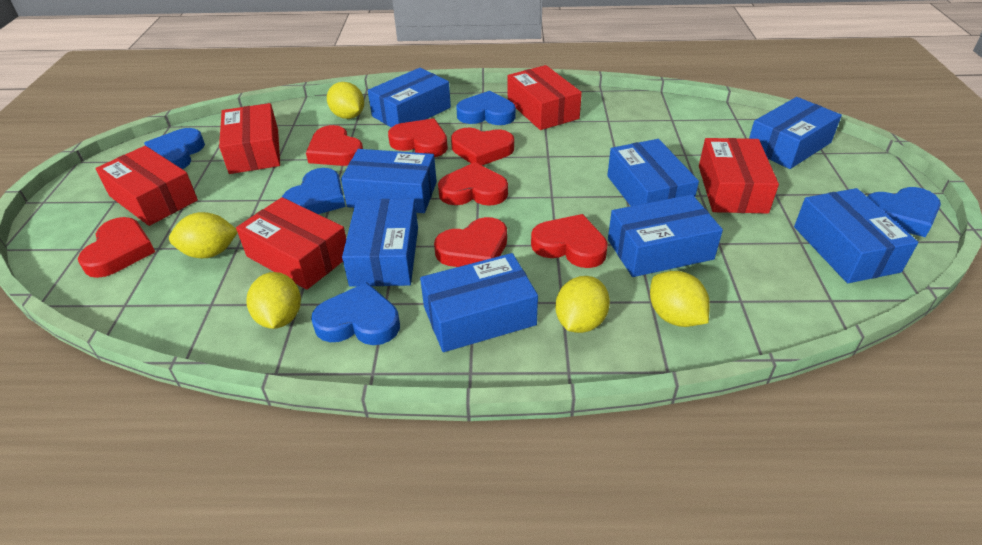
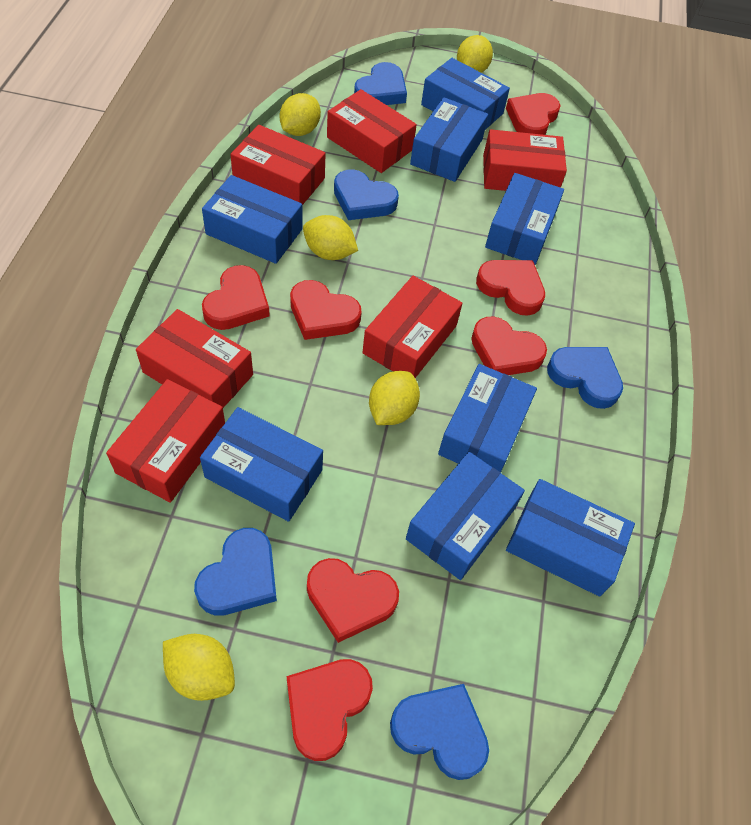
red box: 5 -> 6

